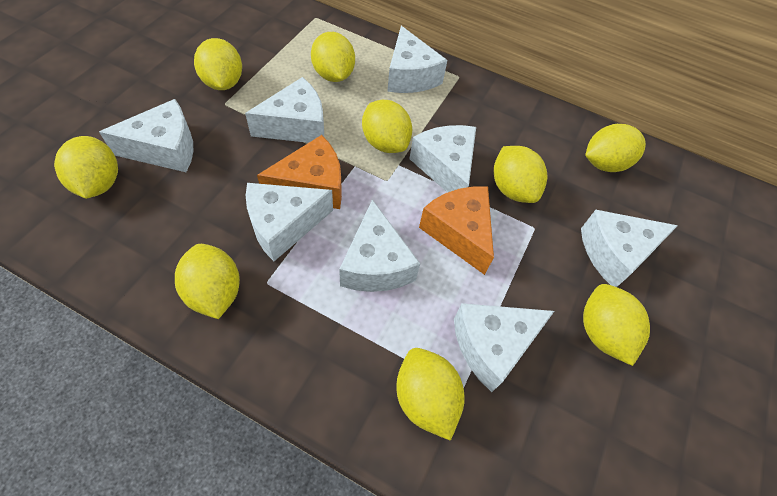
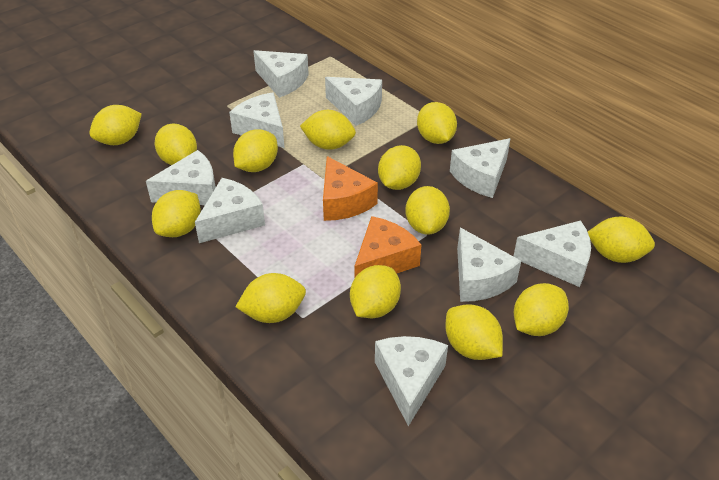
white cheese: 8 -> 9
yellow lemon: 9 -> 13

